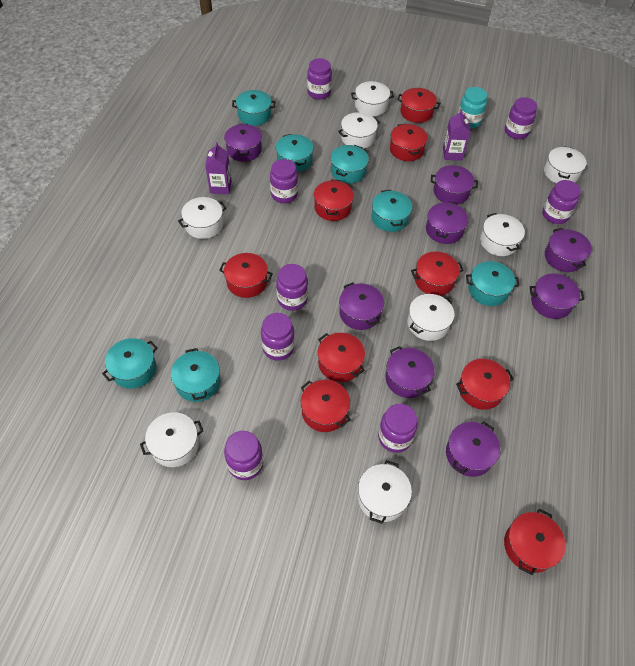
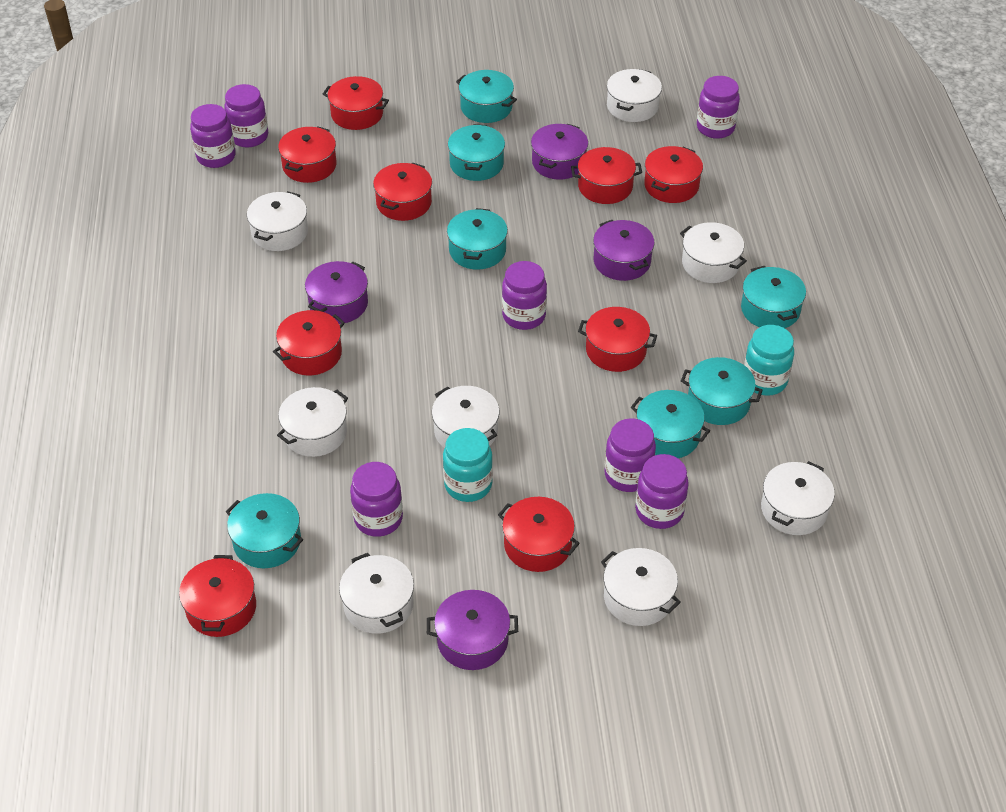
purple carton: 2 -> 0
purple jar: 8 -> 7
purple pot: 8 -> 4
turquoise jar: 1 -> 2

